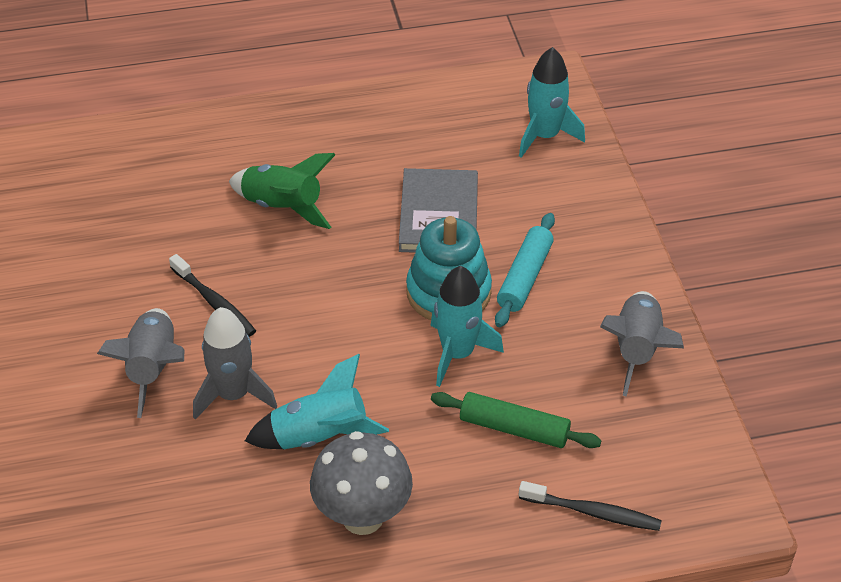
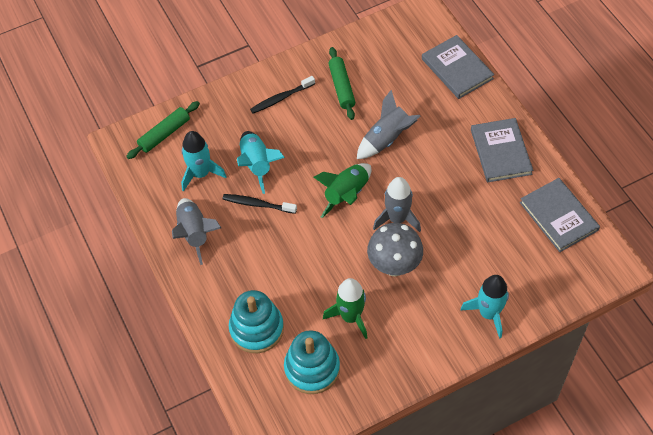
green rocket: 1 -> 2
green rolling pin: 1 -> 2
grey book: 1 -> 3
turquoise rolling pin: 1 -> 0
turquoise stacking toy: 1 -> 2

